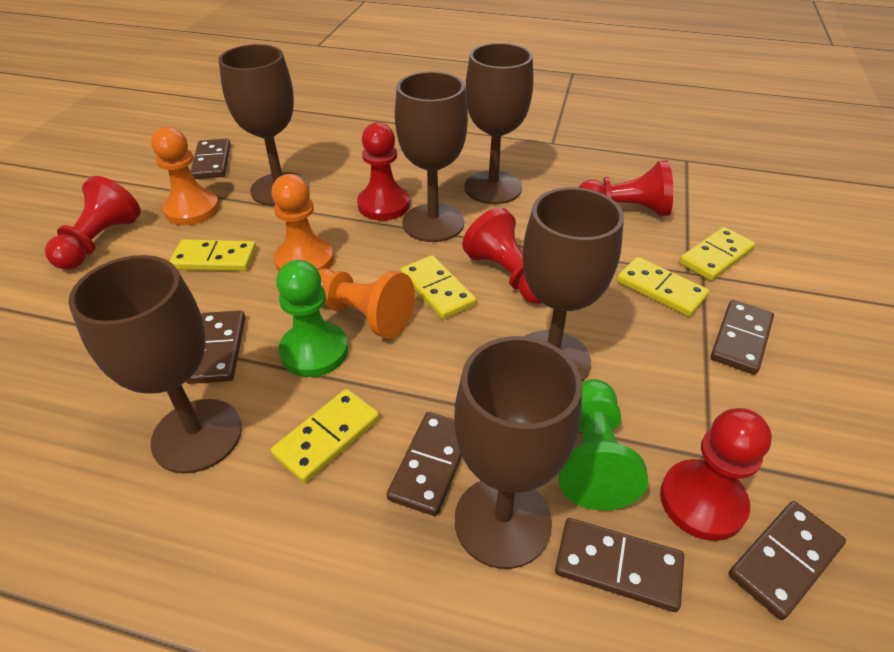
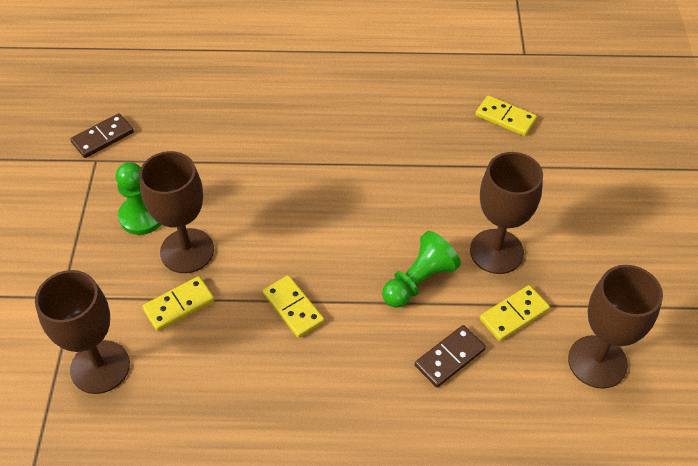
brown domino: 6 -> 2
brown goblet: 6 -> 4
orange pawn: 3 -> 0
red pawn: 5 -> 0
yellow domino: 5 -> 4

